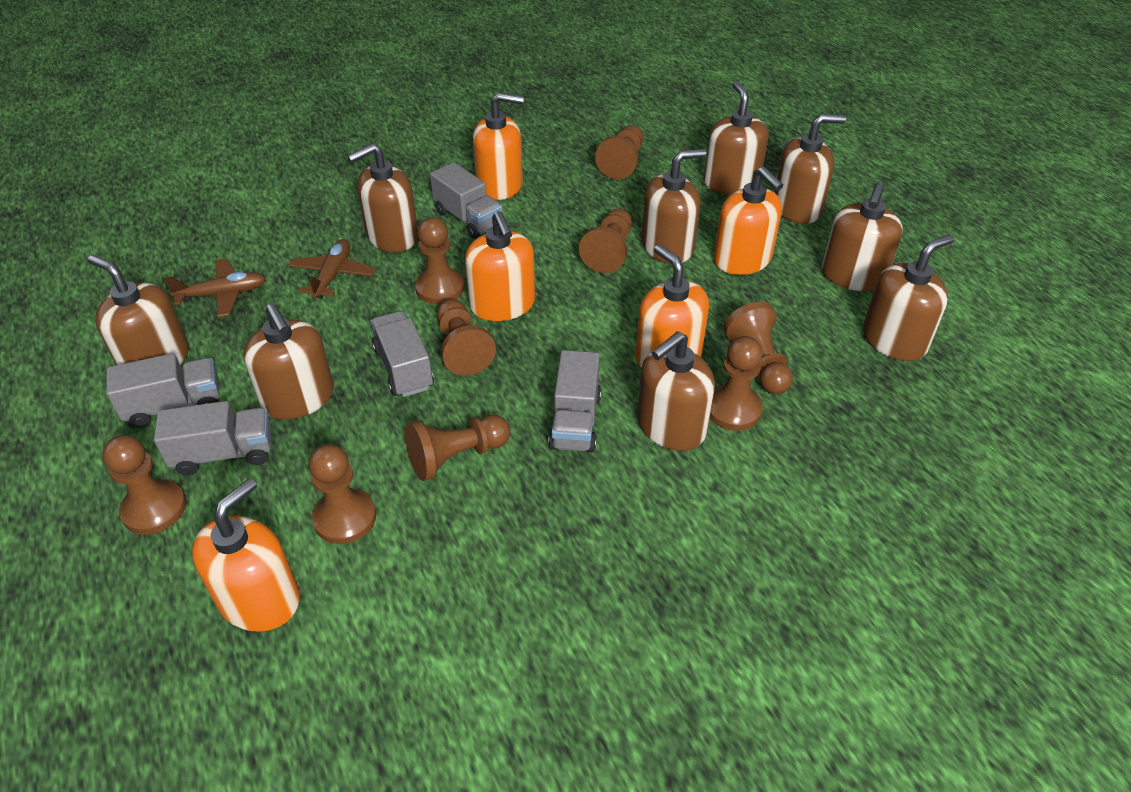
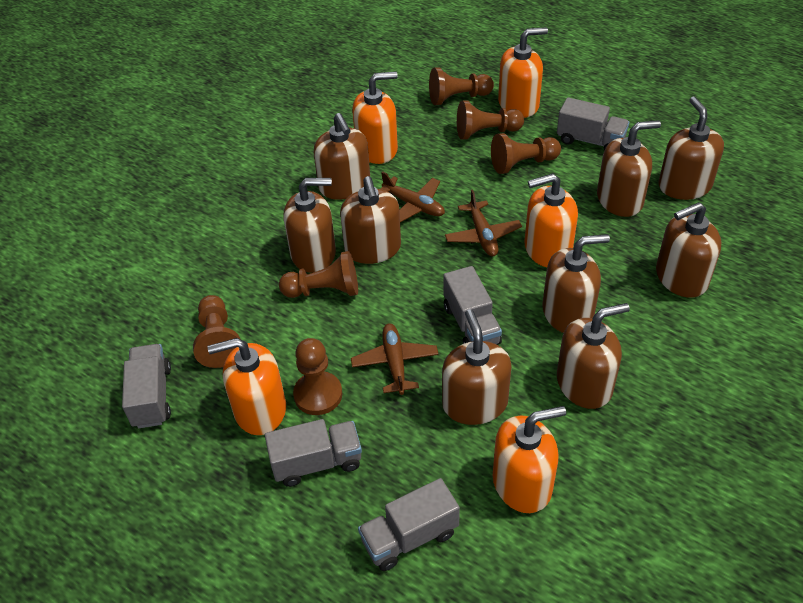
brown pawn: 9 -> 6
brown plane: 2 -> 3

